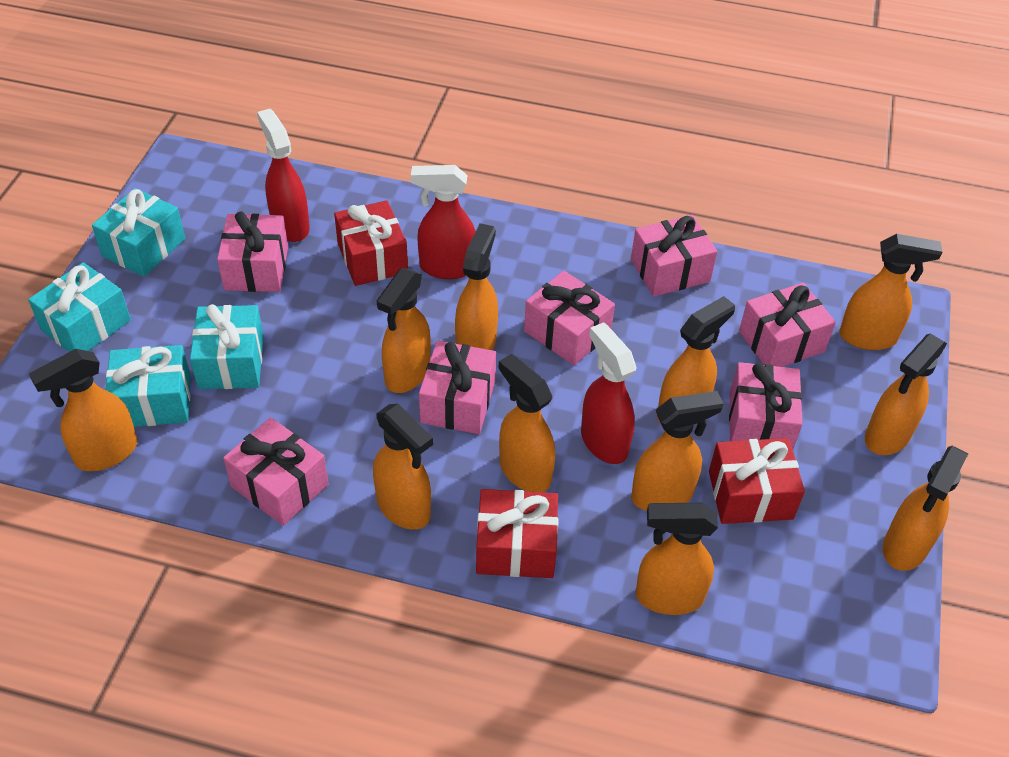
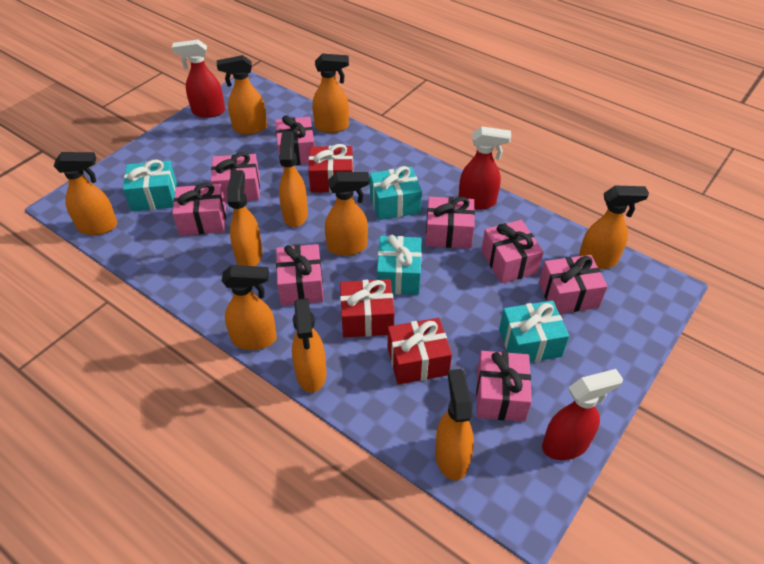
orange spray bottle: 11 -> 10
pink gift: 7 -> 8

